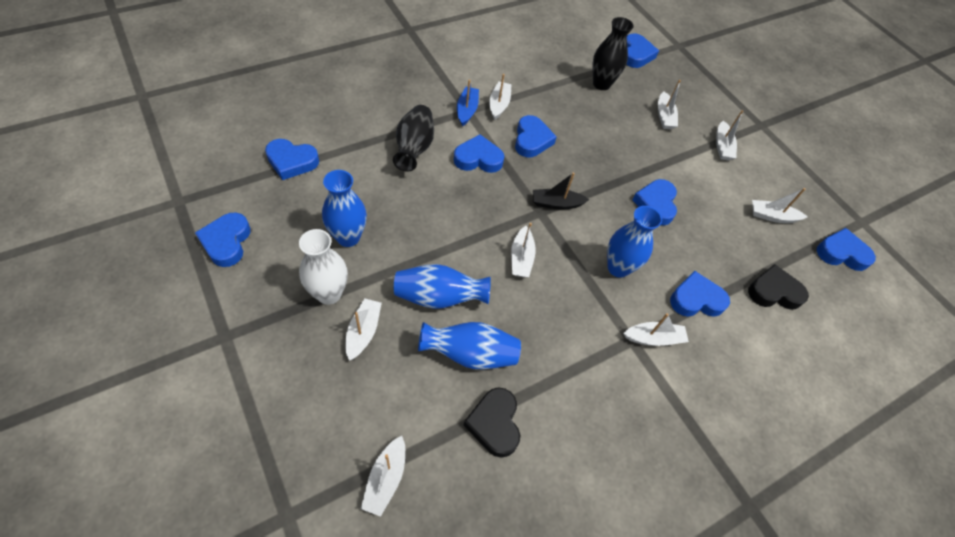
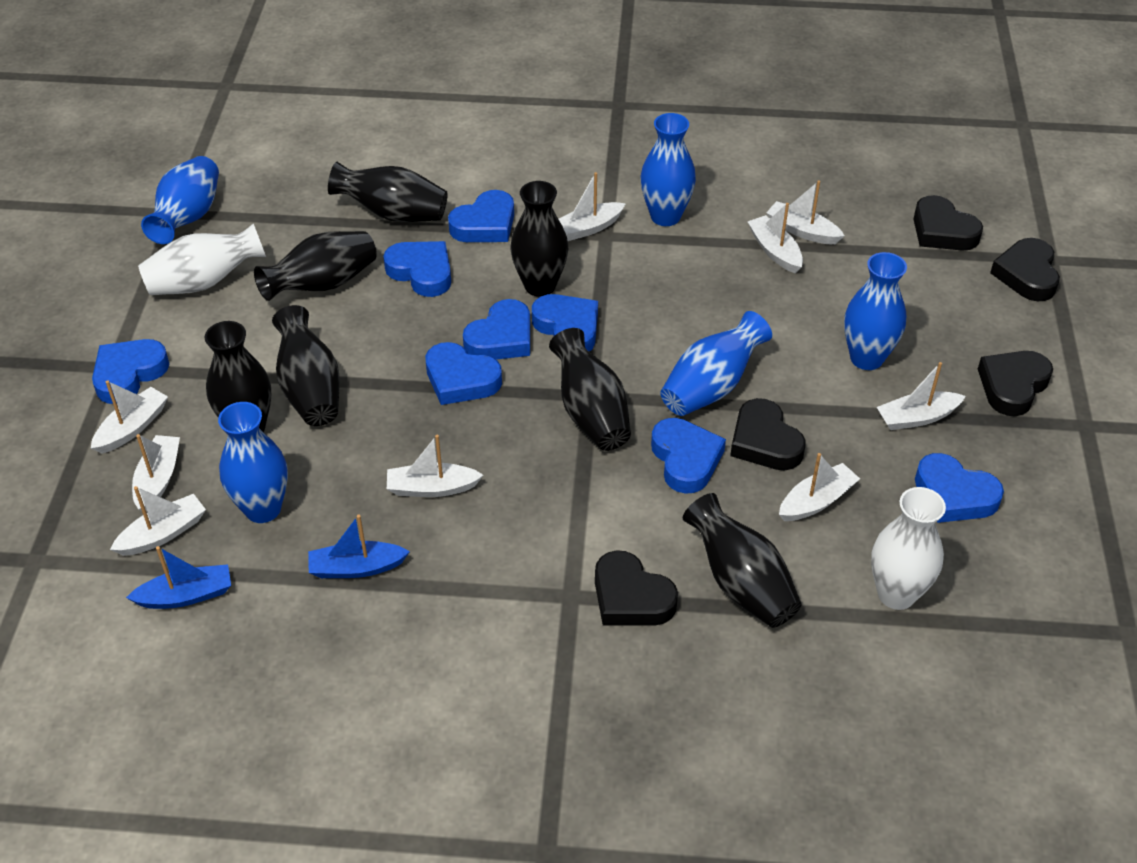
black boat: 1 -> 0
black heart: 2 -> 5
black vase: 2 -> 7
blue boat: 1 -> 2
blue vase: 4 -> 5
white boat: 8 -> 9
white vase: 1 -> 2

